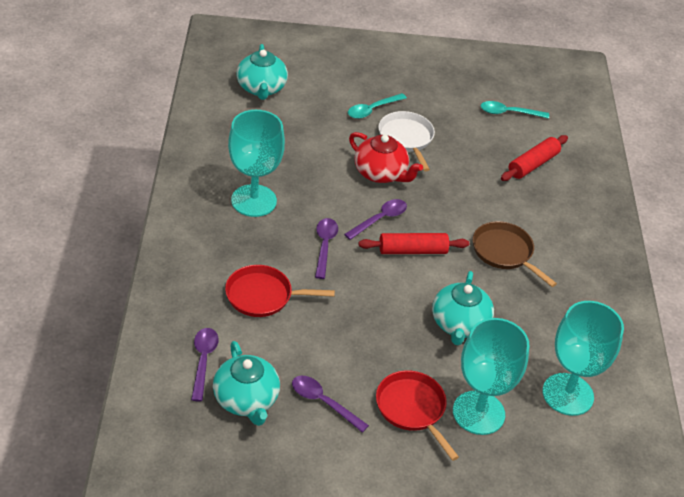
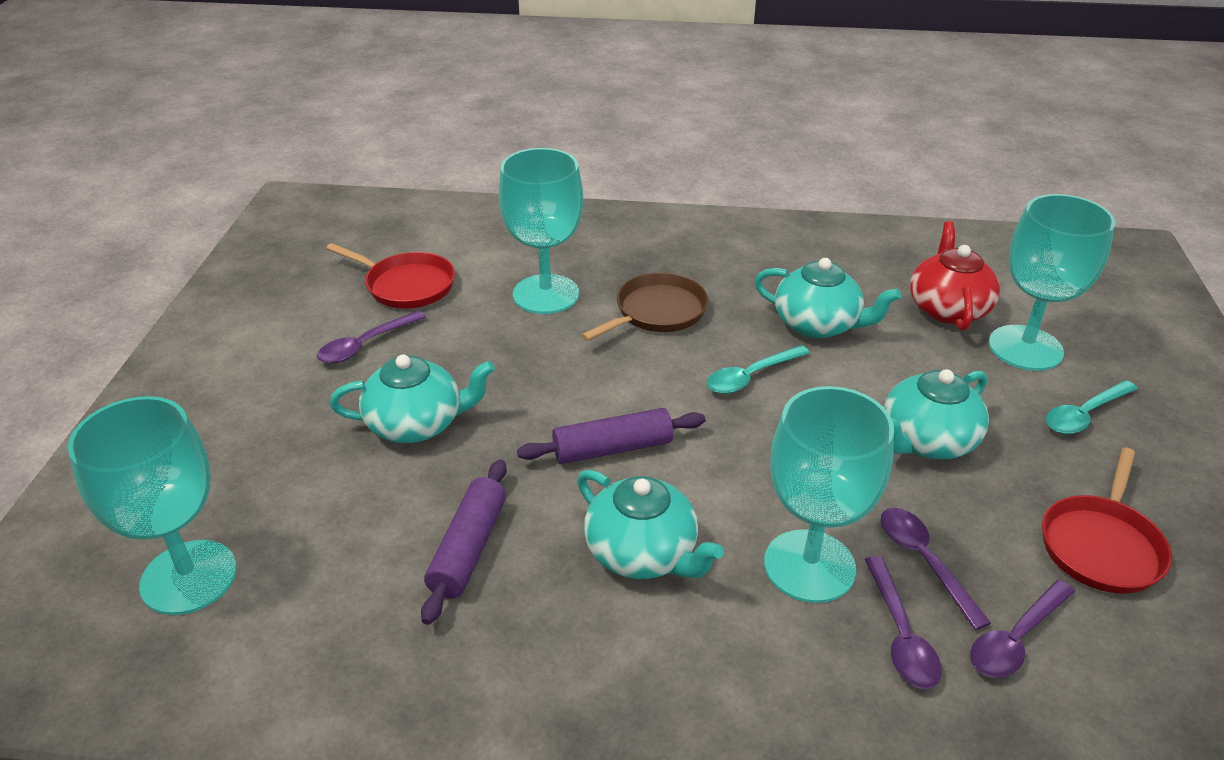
purple rolling pin: 0 -> 2
red rolling pin: 2 -> 0
turquoise goblet: 3 -> 4
turquoise teapot: 3 -> 4
white pan: 1 -> 0

